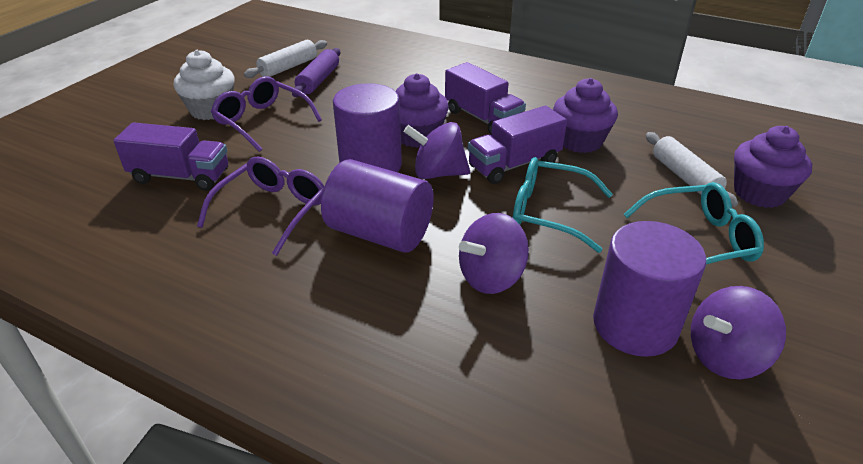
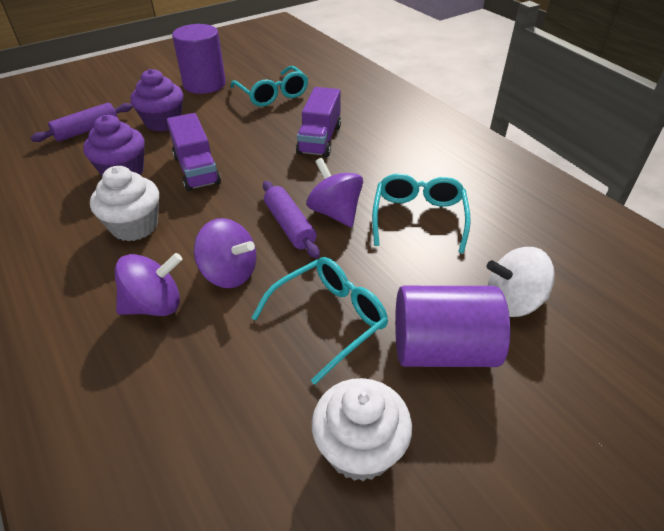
purple cupcake: 3 -> 2
purple cylinder: 3 -> 2
purple glasses: 2 -> 0
purple rolling pin: 1 -> 2
purple truck: 3 -> 2
turquoise glasses: 2 -> 3
white cupcake: 1 -> 2
white rolling pin: 2 -> 0
white spinning top: 0 -> 1

